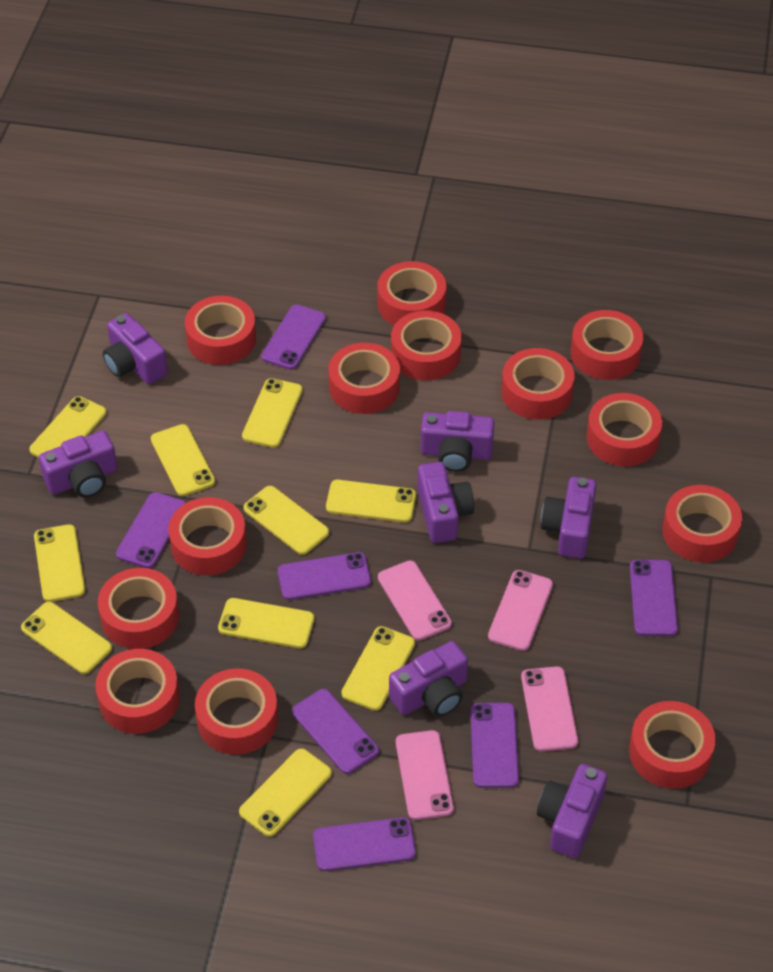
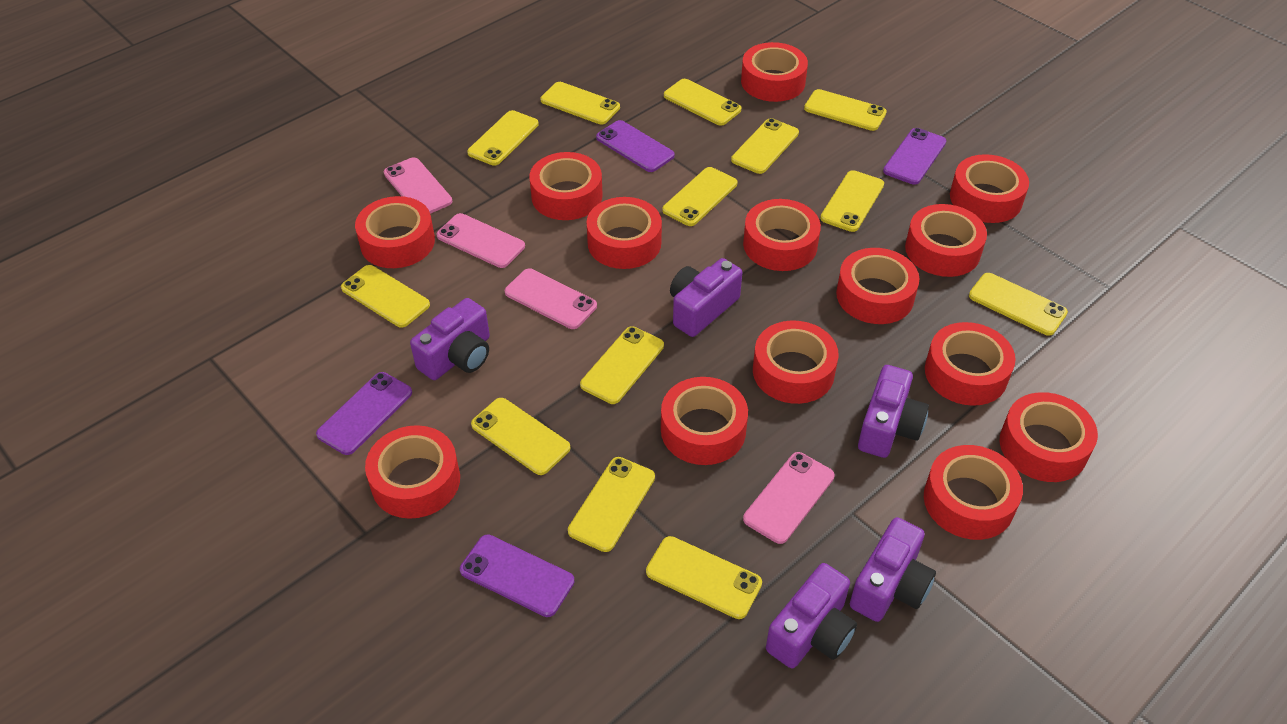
purple camera: 7 -> 5
purple phone: 7 -> 4
red tape: 13 -> 14
yellow phone: 10 -> 13

